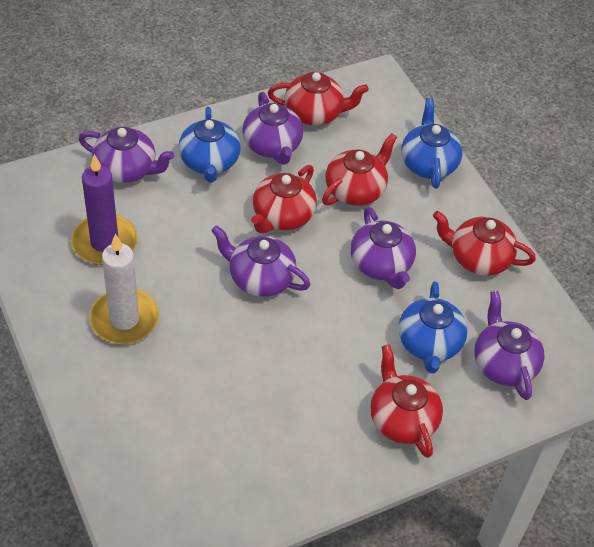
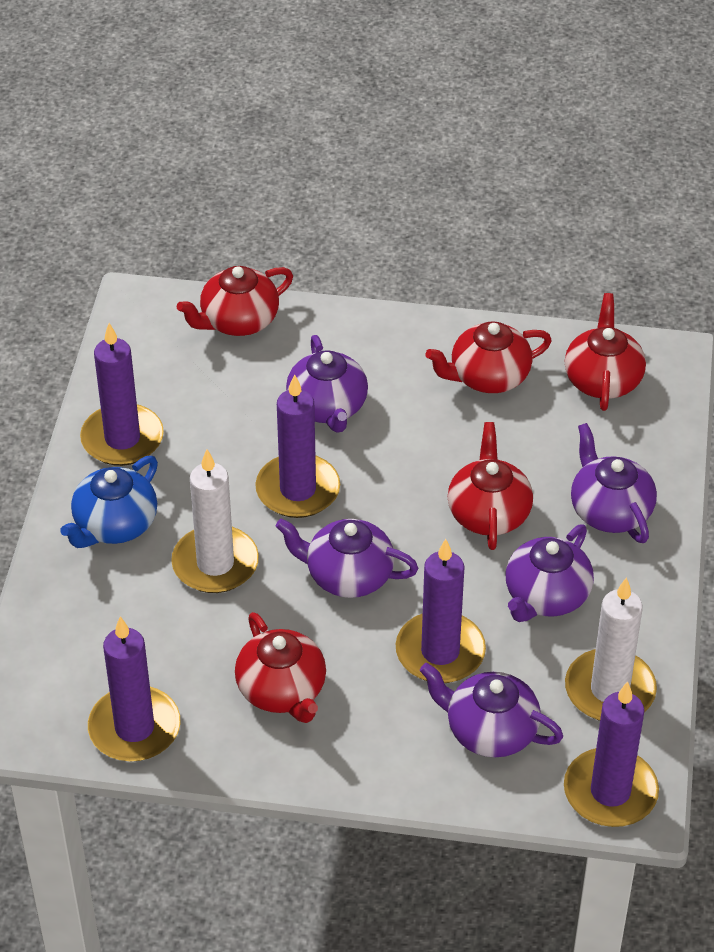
blue teapot: 3 -> 1
purple candle: 1 -> 5
white candle: 1 -> 2

